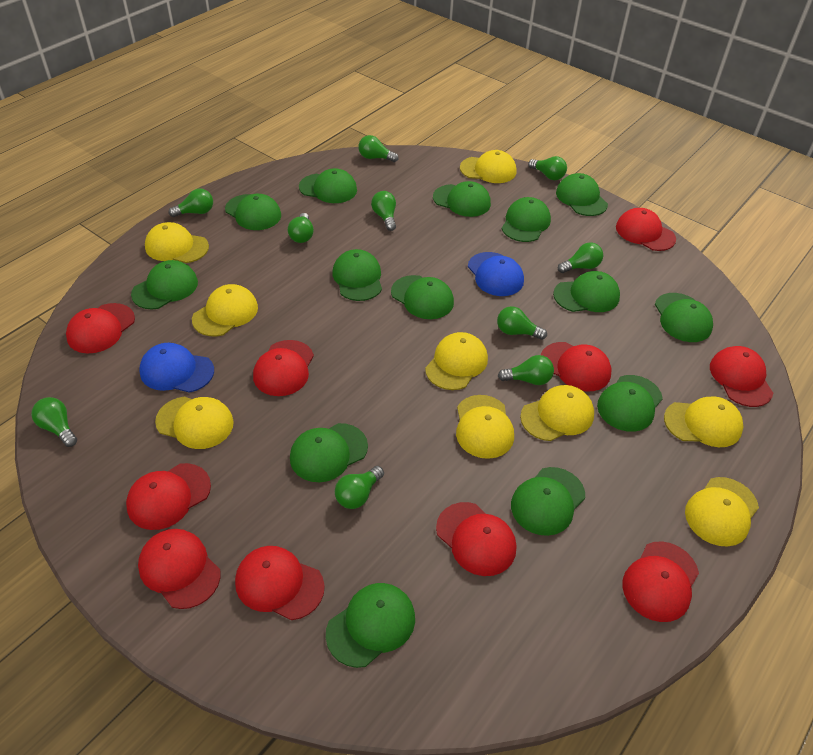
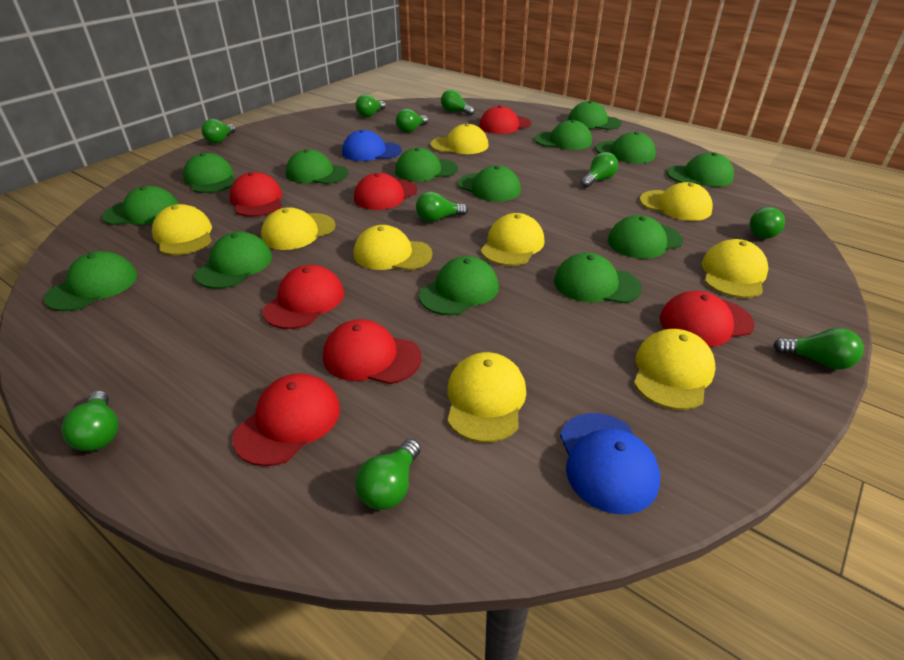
red cap: 10 -> 7

